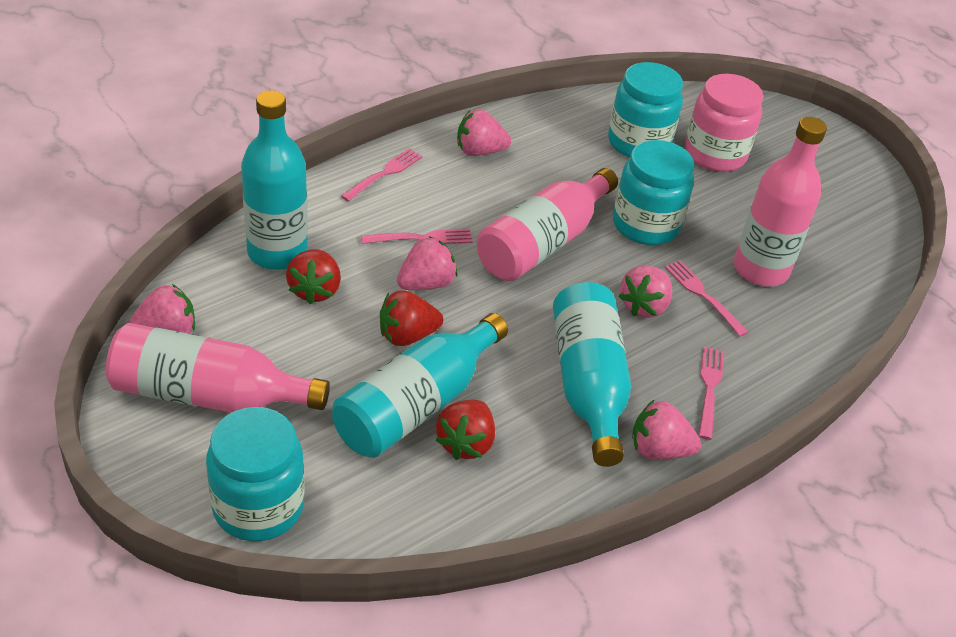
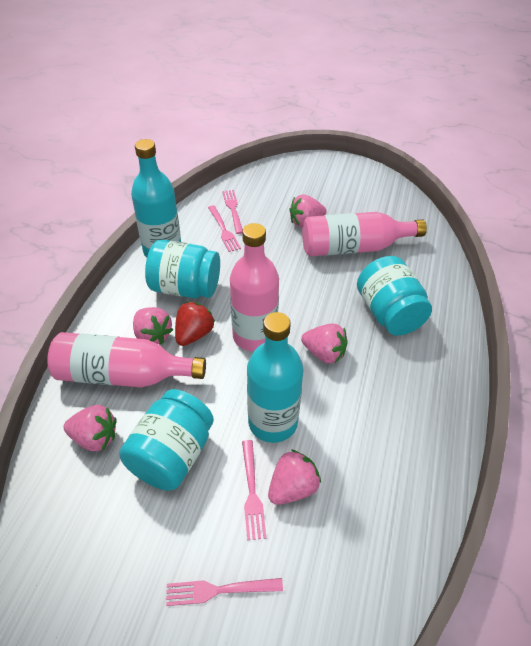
pink jar: 1 -> 0
red strawberry: 3 -> 1
turquoise bottle: 3 -> 2

